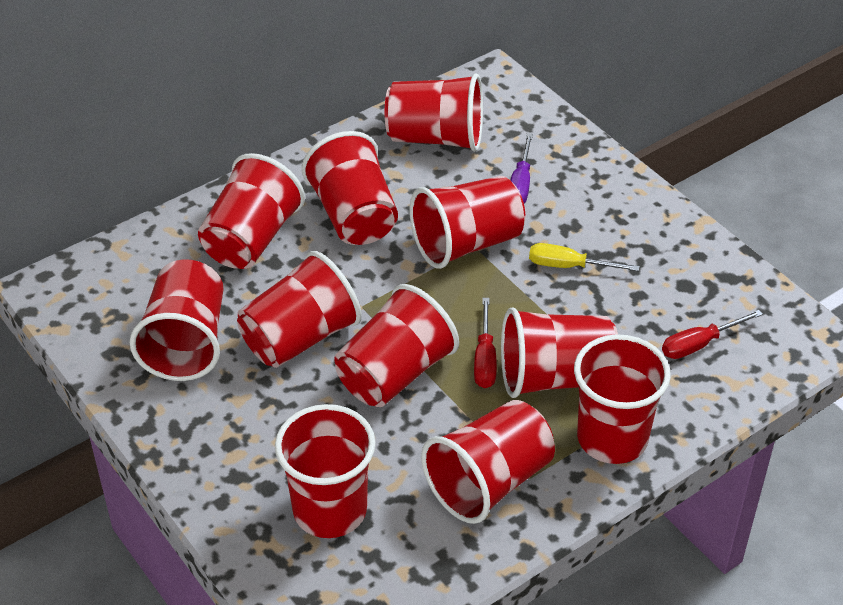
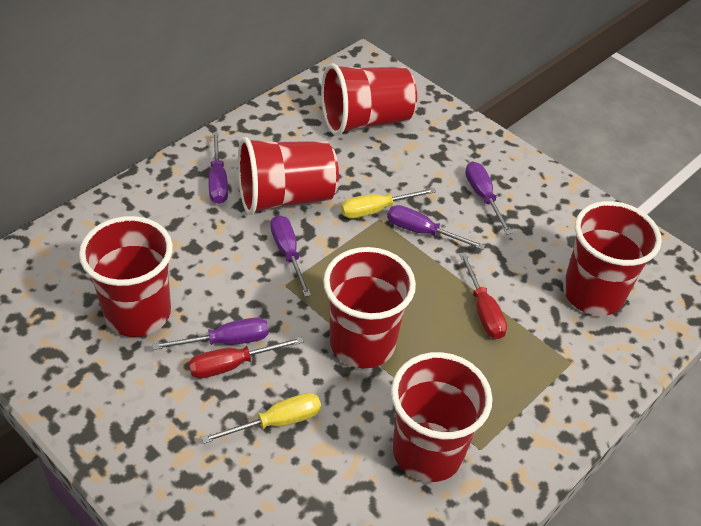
purple screwdriver: 1 -> 5
red cup: 11 -> 6
yellow screwdriver: 1 -> 2

